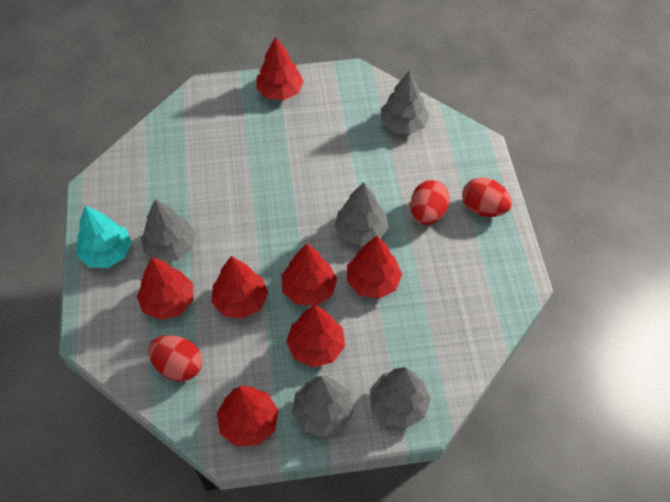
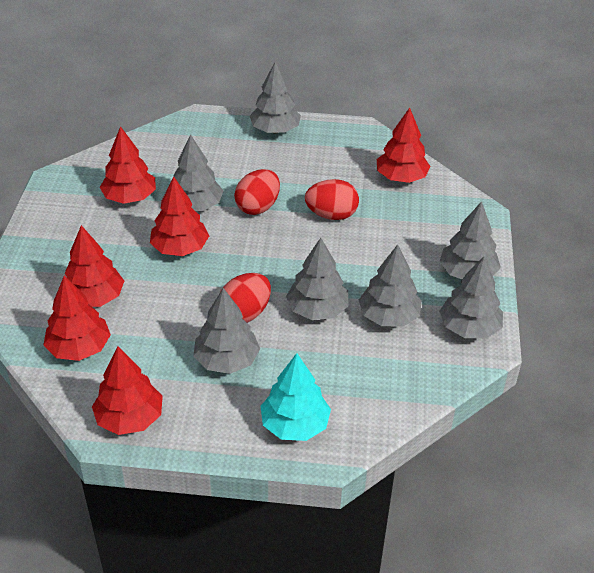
grey tree: 5 -> 7
red tree: 7 -> 6

